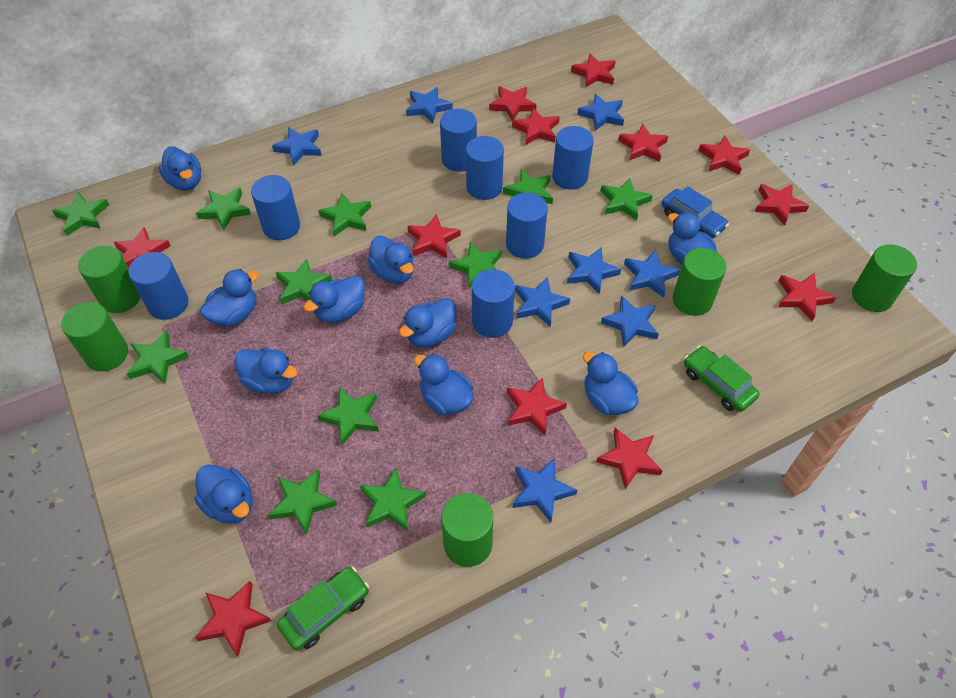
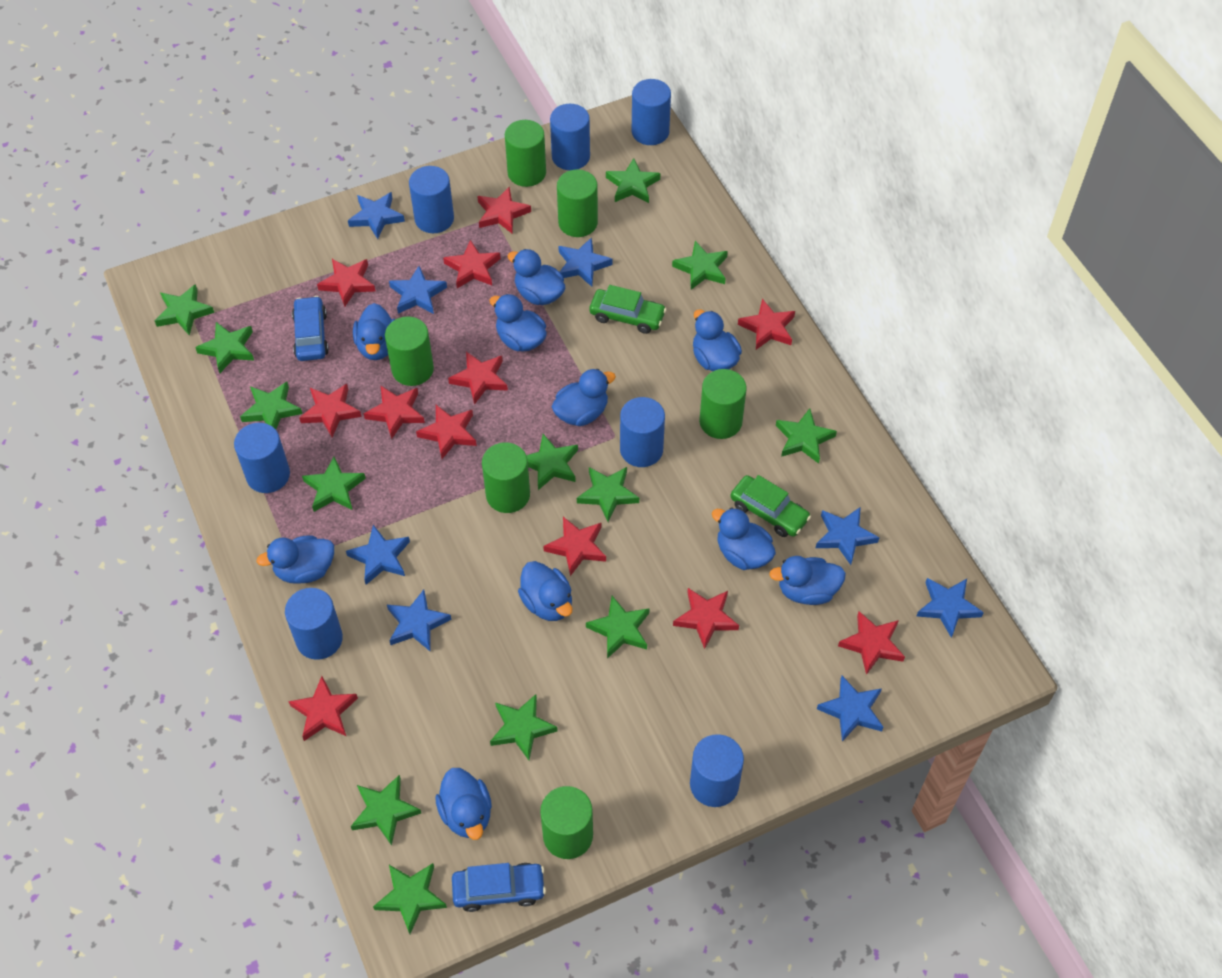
blue car: 1 -> 2
green cylinder: 5 -> 6
green star: 11 -> 13

